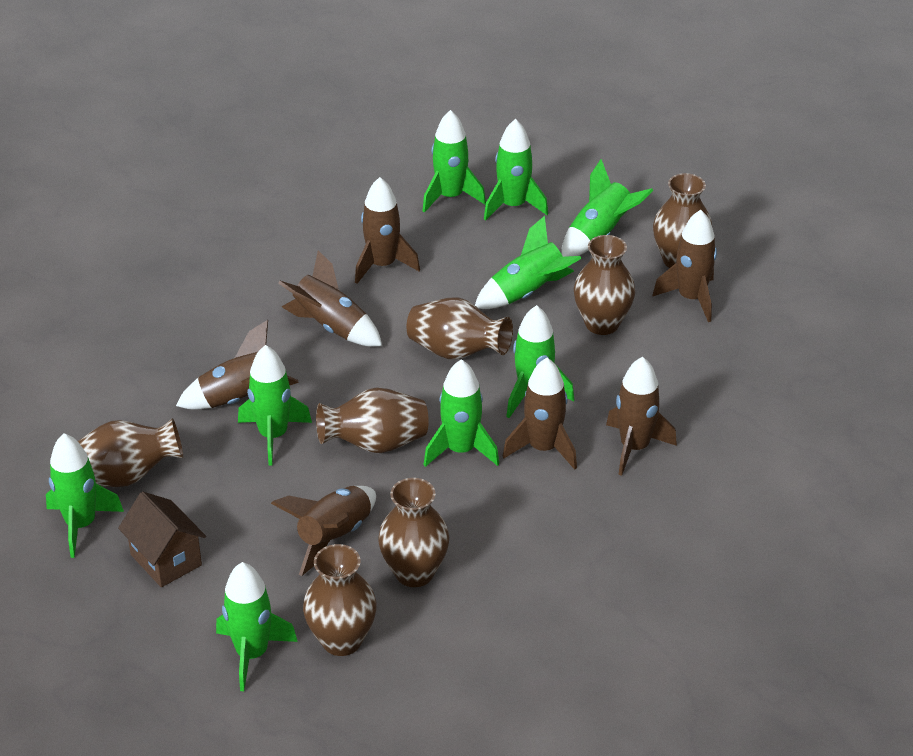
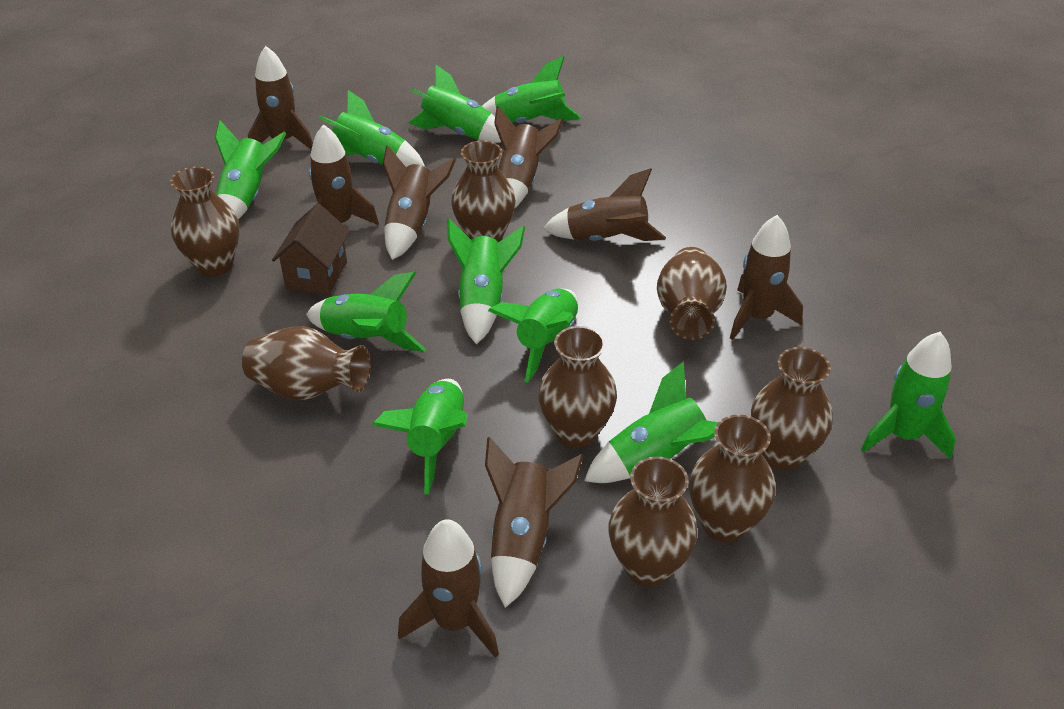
brown rocket: 7 -> 8
brown vase: 7 -> 8
green rocket: 9 -> 10

